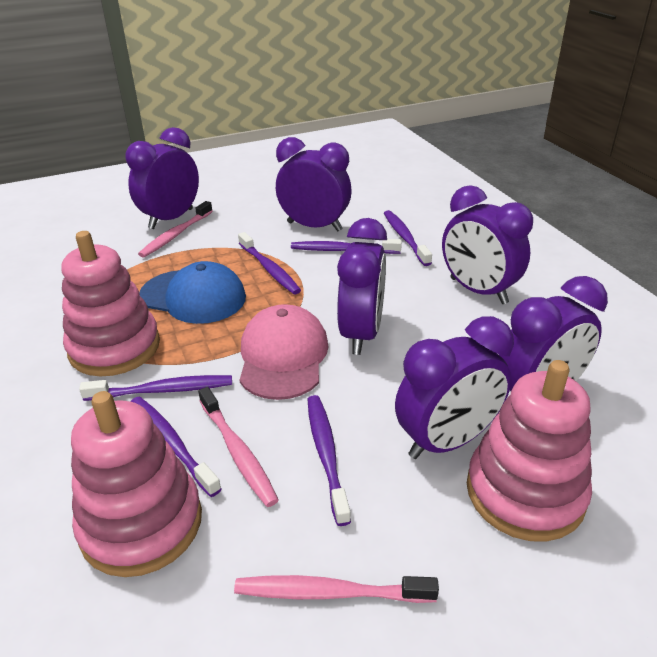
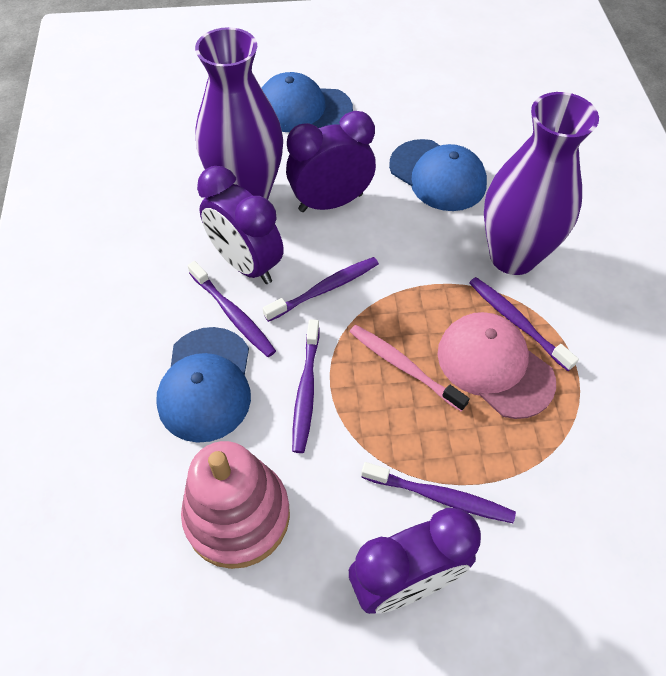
blue cap: 1 -> 3
pink stacking toy: 3 -> 1
pink toothbrush: 3 -> 1
purple clock: 6 -> 3
purple toothbrush: 6 -> 5
purple vase: 0 -> 2

